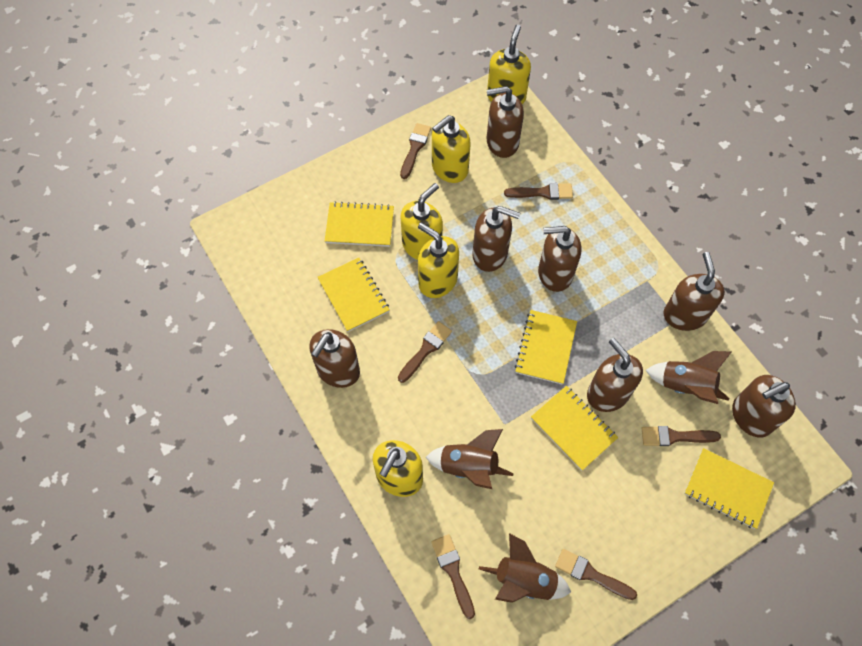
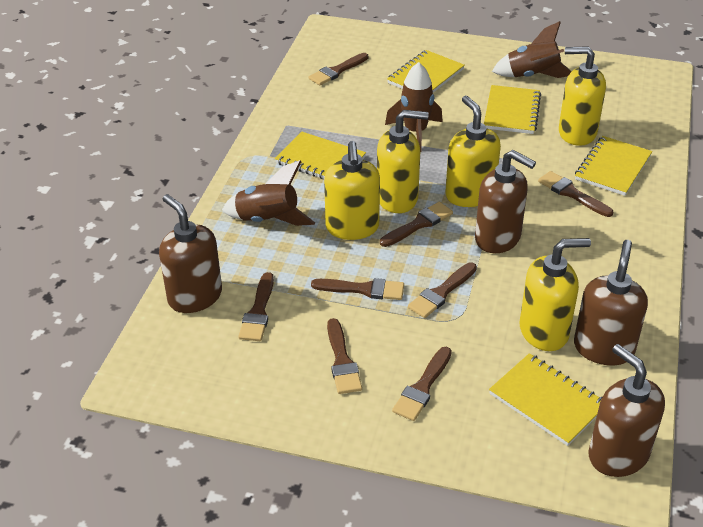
brown brush: 6 -> 8
brown soap dispenser: 7 -> 4

